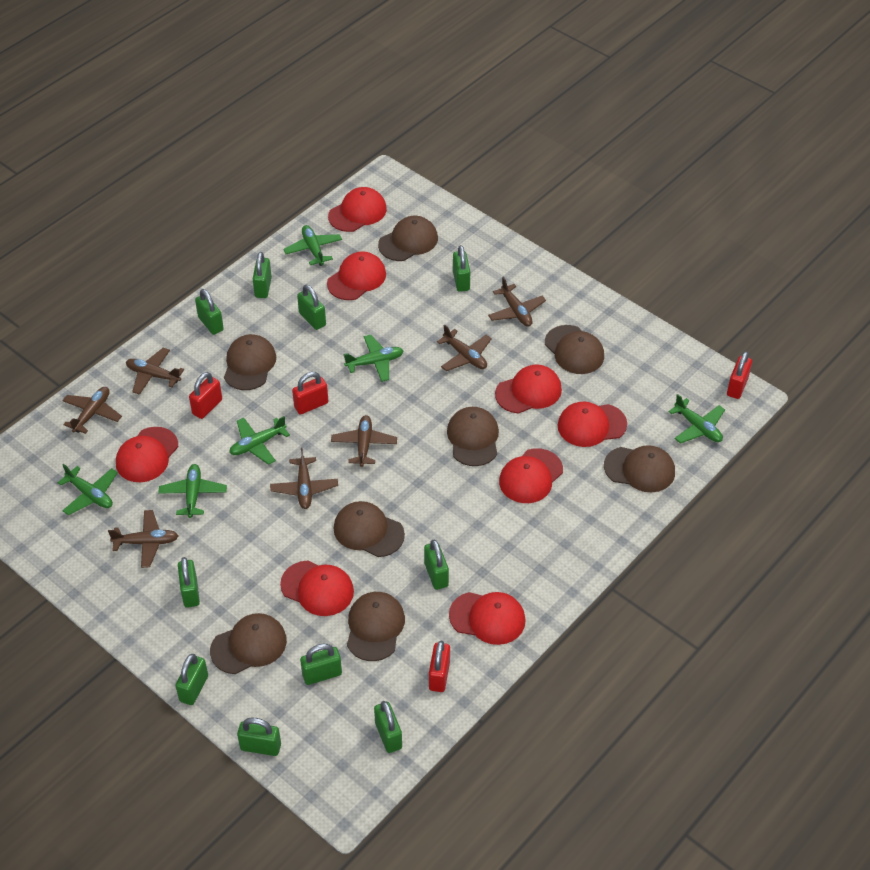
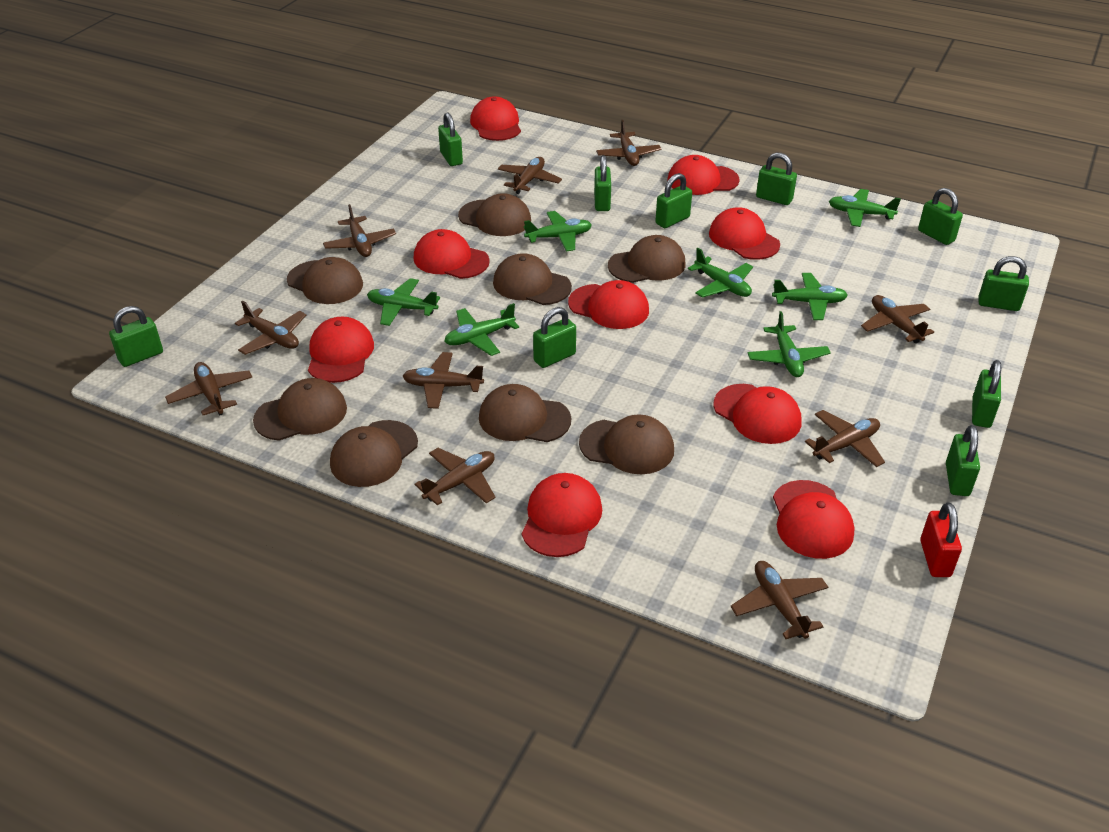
brown plane: 7 -> 10
green plane: 6 -> 7
red cap: 8 -> 9
red padlock: 4 -> 1

